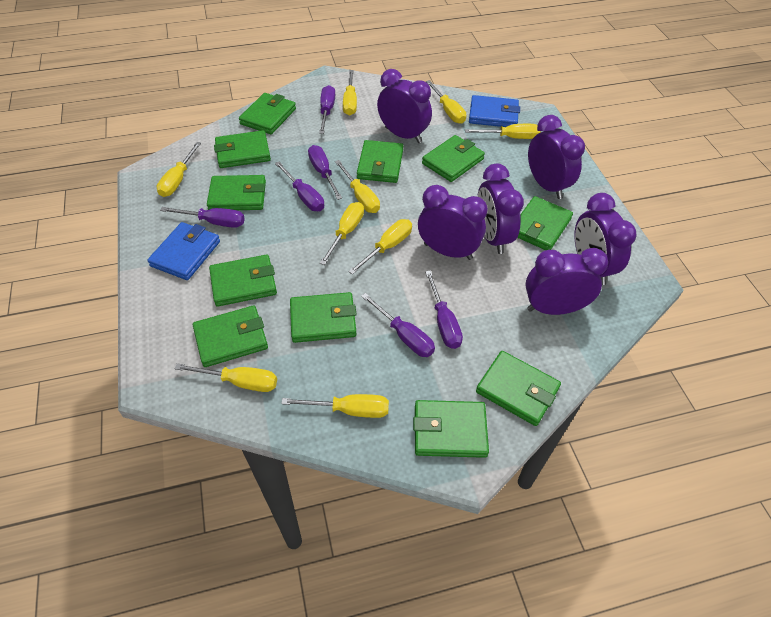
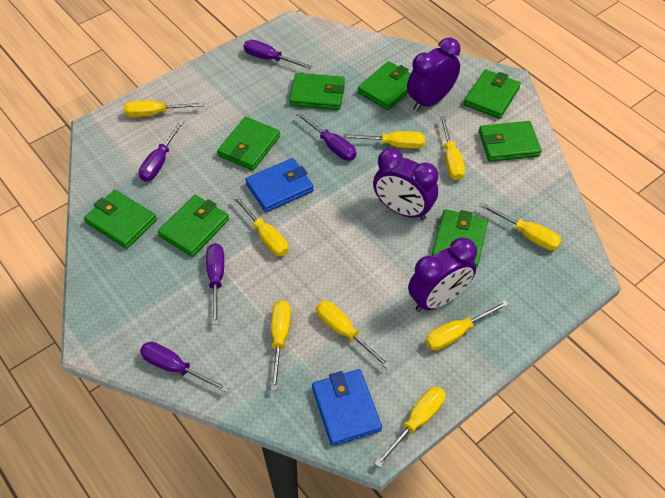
green wallet: 11 -> 8
purple clock: 6 -> 3
purple screwdriver: 6 -> 5

